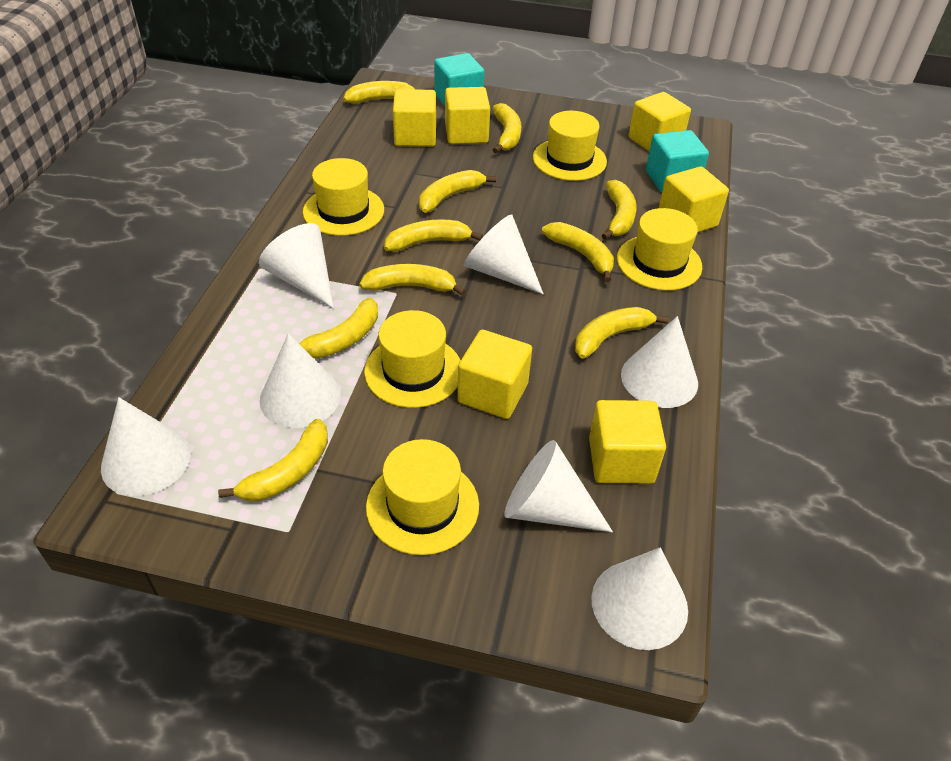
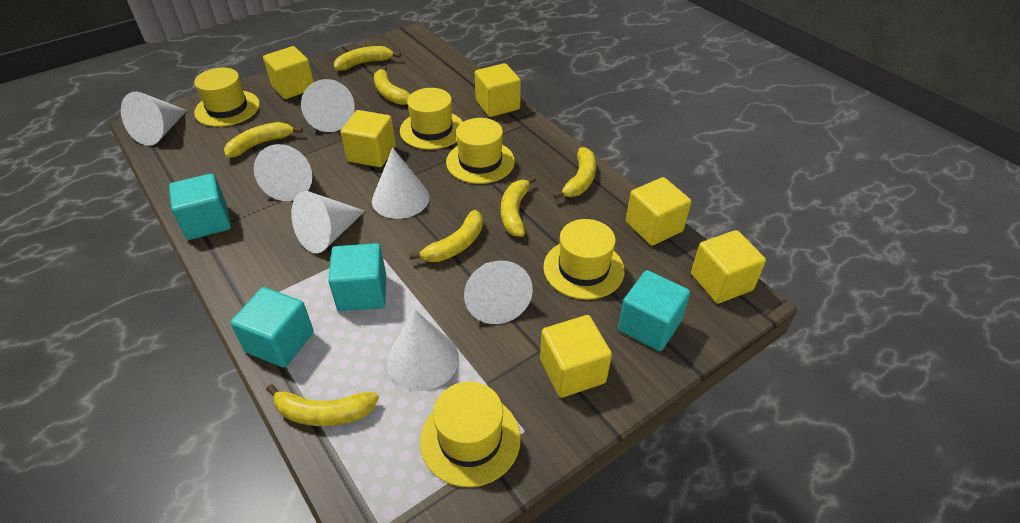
turquoise cube: 2 -> 4
yellow banana: 10 -> 7

